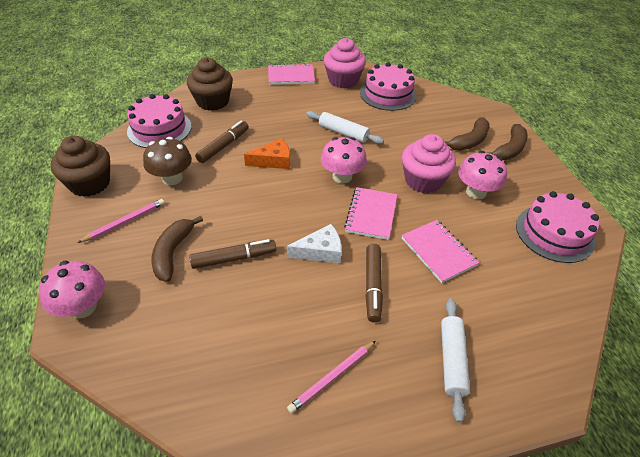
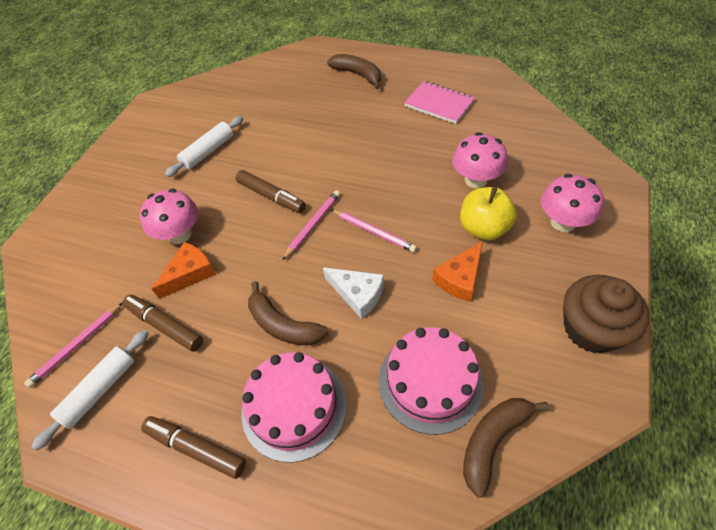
brown cupcake: 2 -> 1
brown mushroom: 1 -> 0
orange cheese: 1 -> 2
pink cake: 3 -> 2
pink cupcake: 2 -> 0
pink notebook: 3 -> 1
pink pencil: 2 -> 3
yellow apple: 0 -> 1

